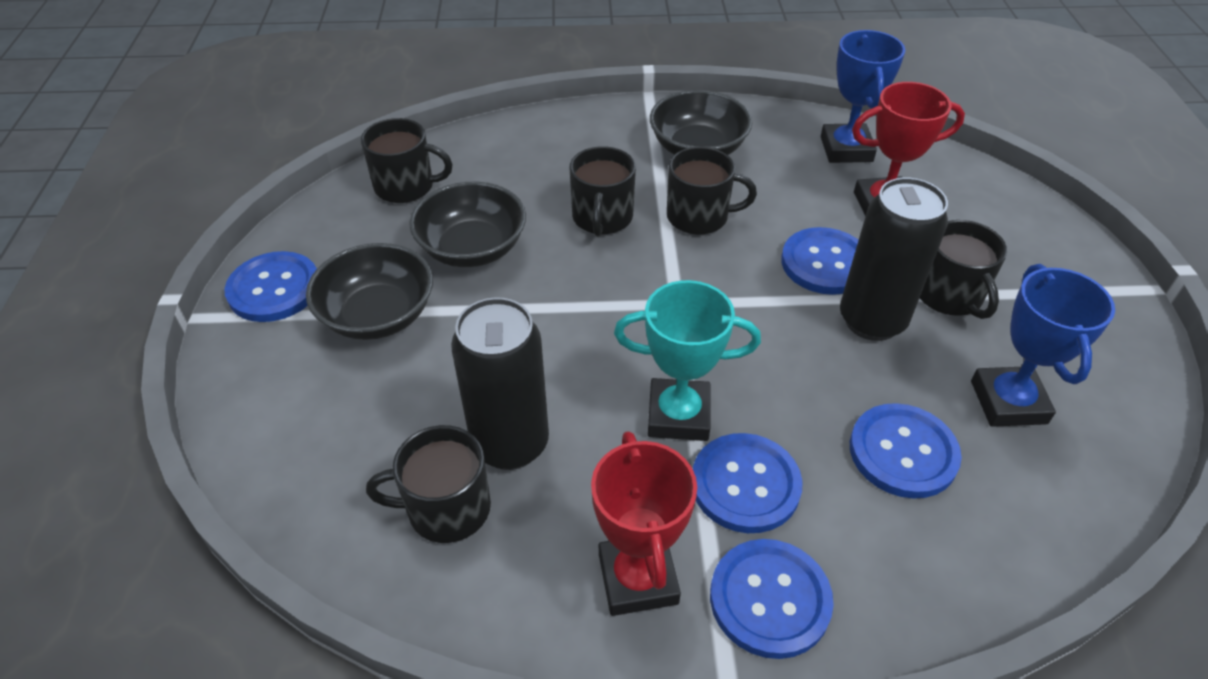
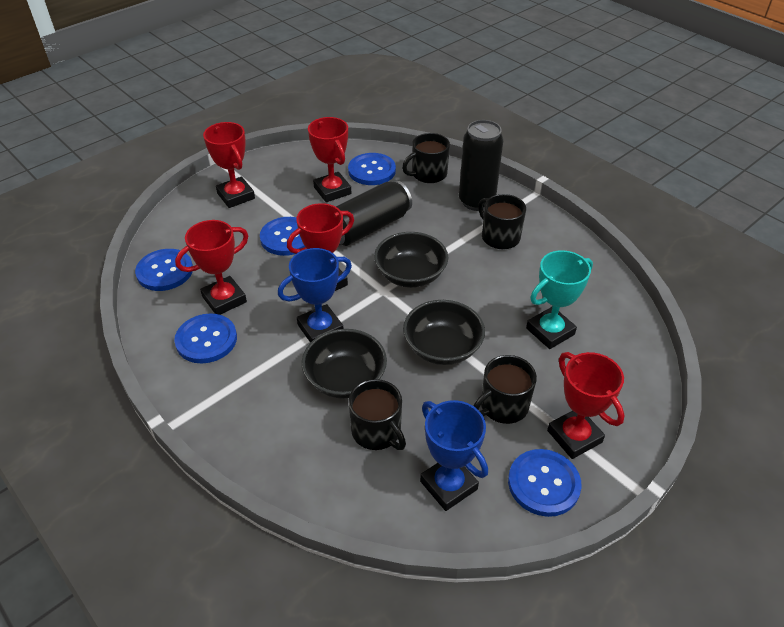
black mug: 5 -> 4
red trophy: 2 -> 5

